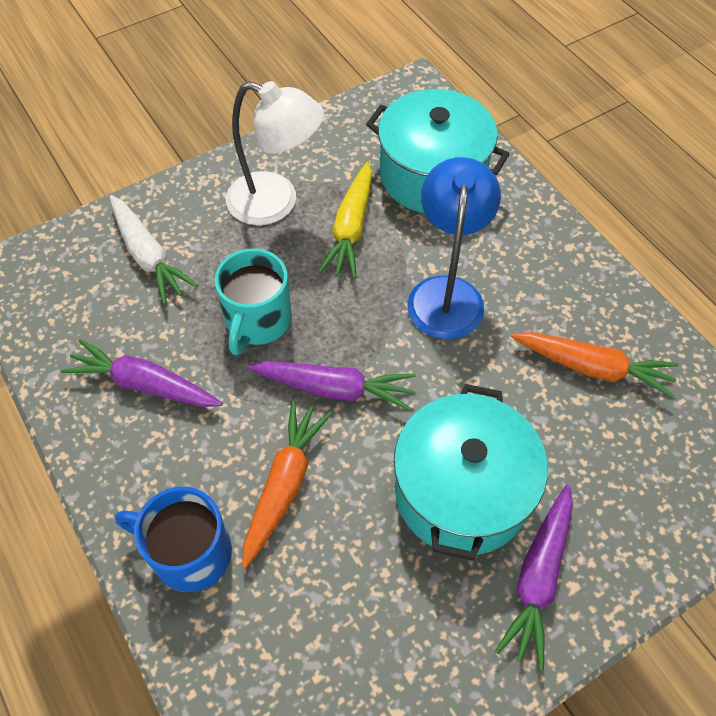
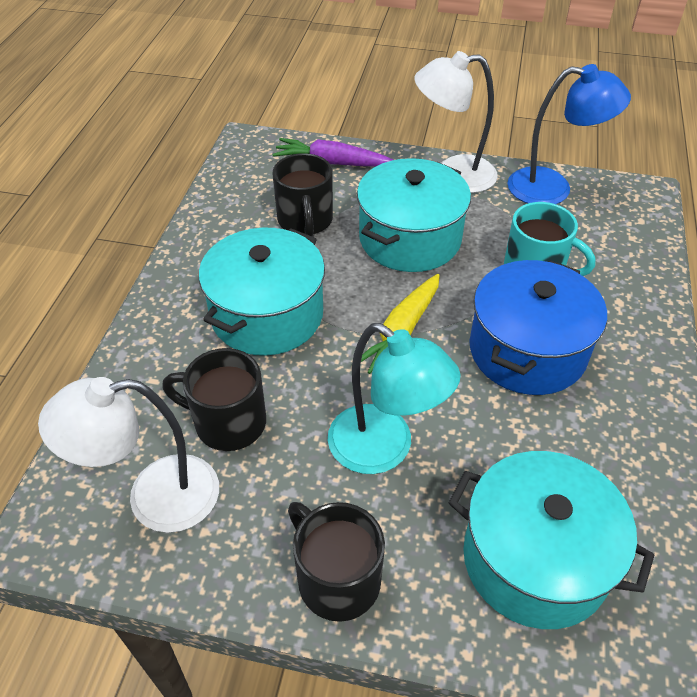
black mug: 0 -> 3
blue mug: 1 -> 0
blue pot: 0 -> 1
orange carrot: 2 -> 0
purple carrot: 3 -> 1
turquoise lamp: 0 -> 1
turquoise pot: 2 -> 3
white carrot: 1 -> 0
white lamp: 1 -> 2

